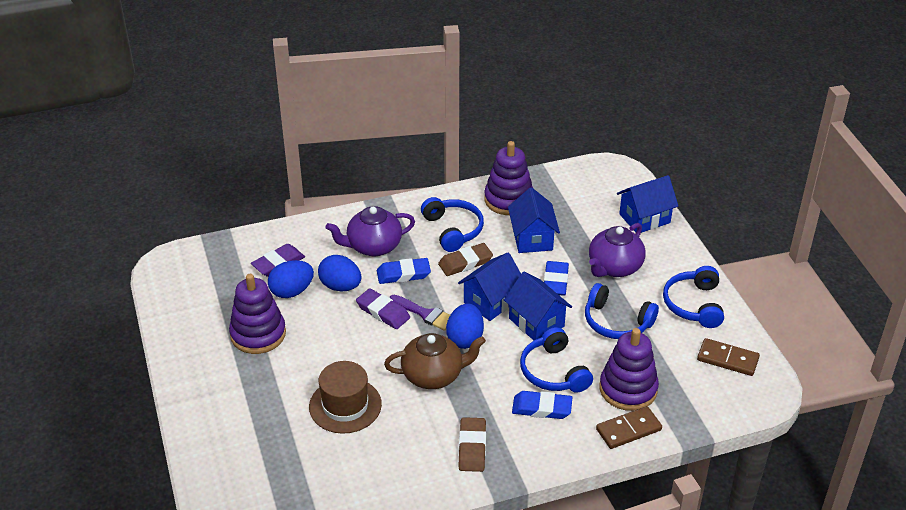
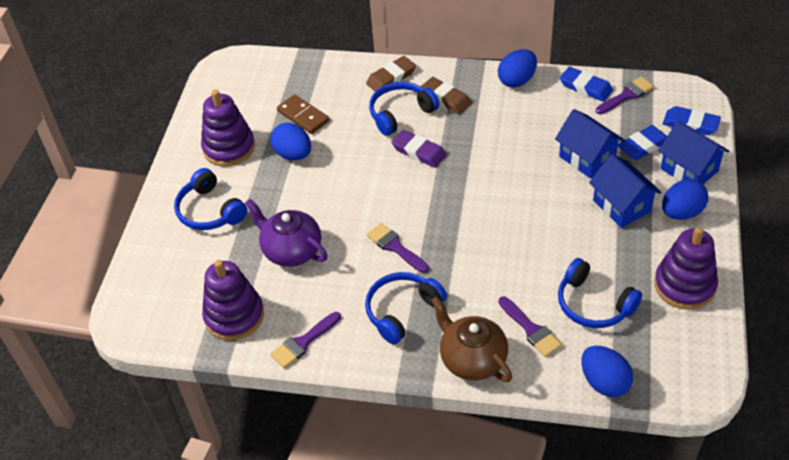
blue egg: 3 -> 4
blue house: 4 -> 3
brown domino: 2 -> 1
brown hat: 1 -> 0
purple brush: 1 -> 4
purple eraser: 2 -> 1
purple teapot: 2 -> 1

